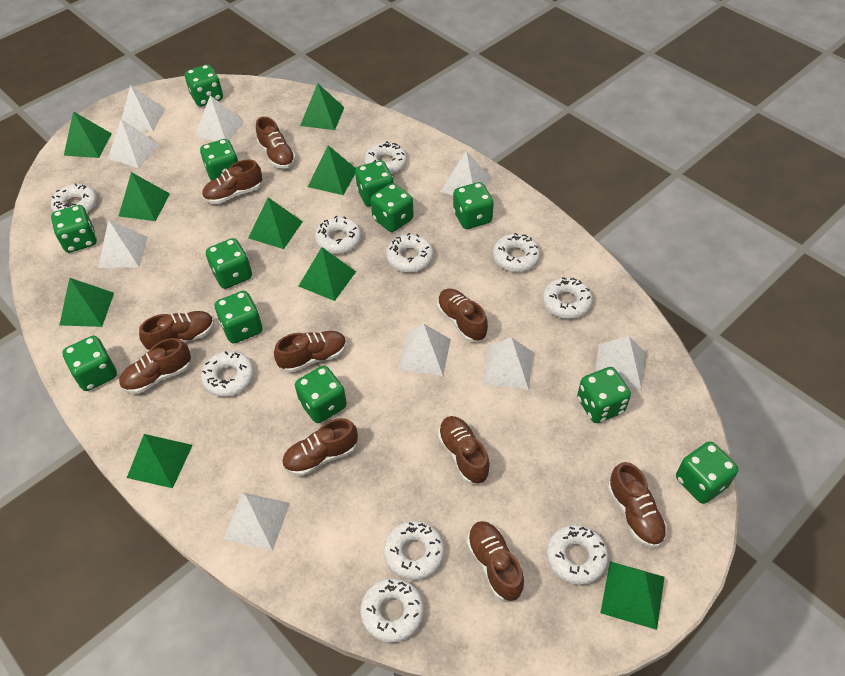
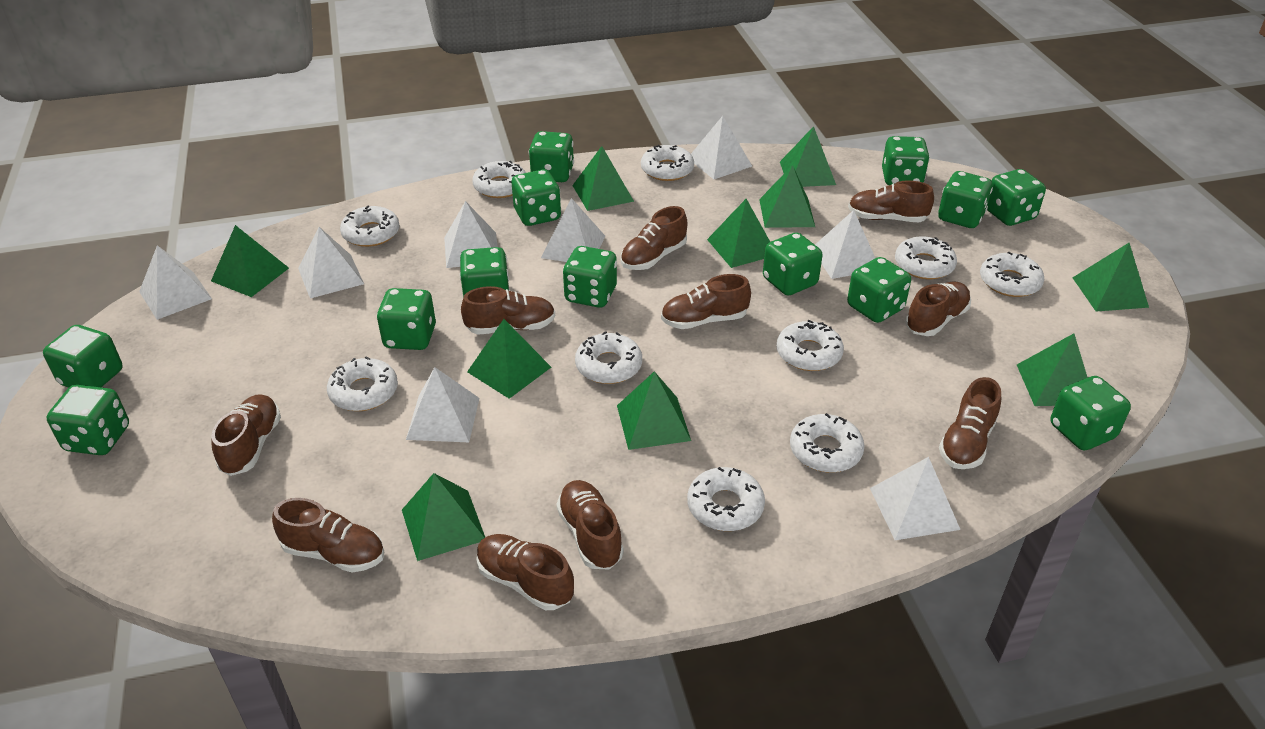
green dice: 12 -> 13
green pyramid: 9 -> 10
white pyramid: 9 -> 8

